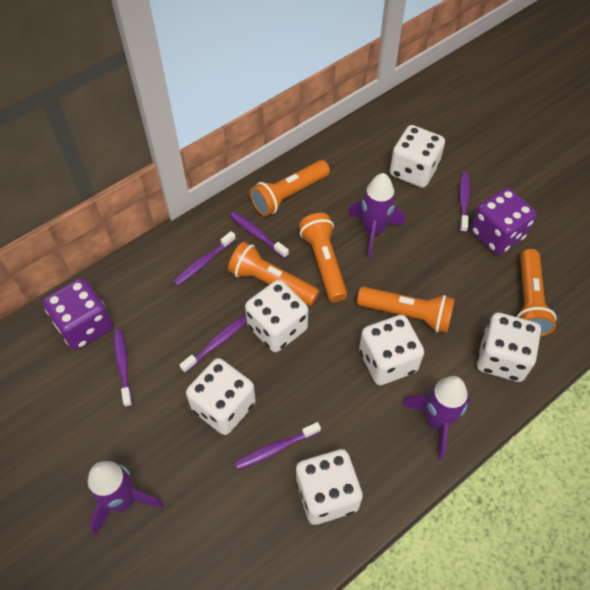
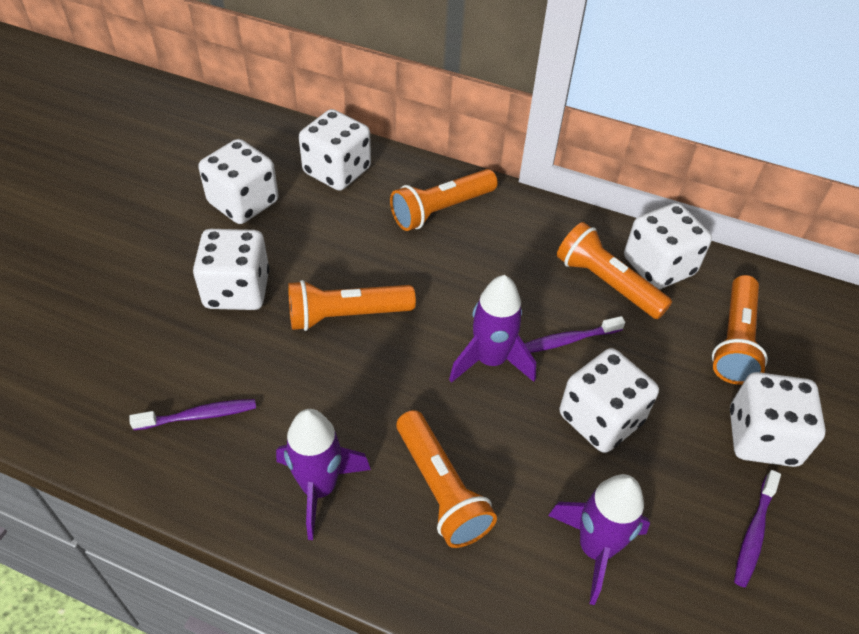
purple dice: 2 -> 0
purple toothbrush: 6 -> 3

